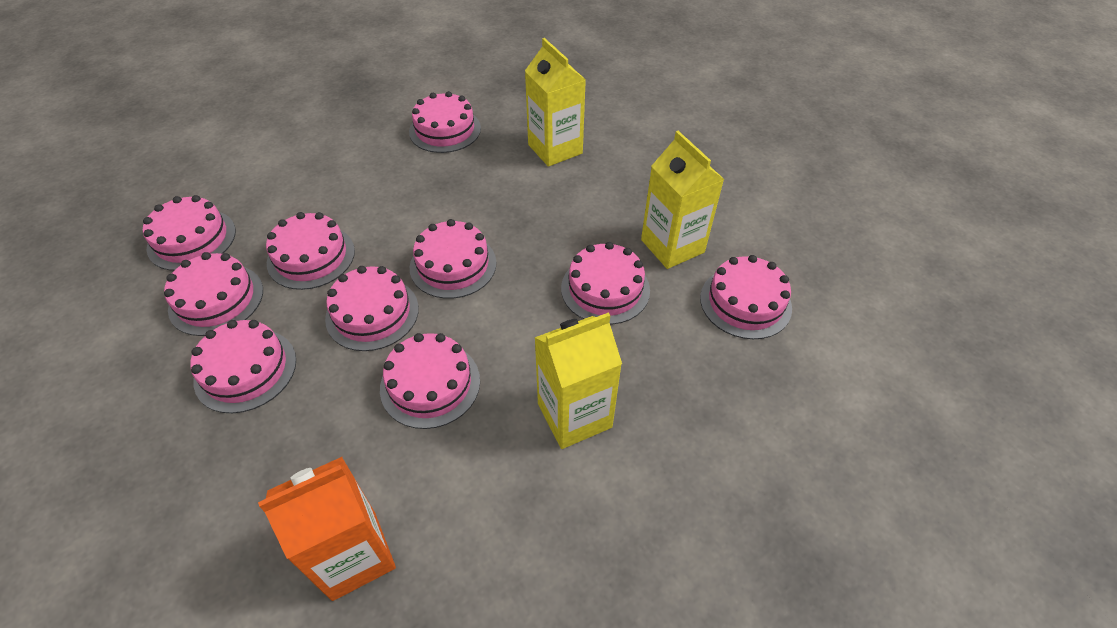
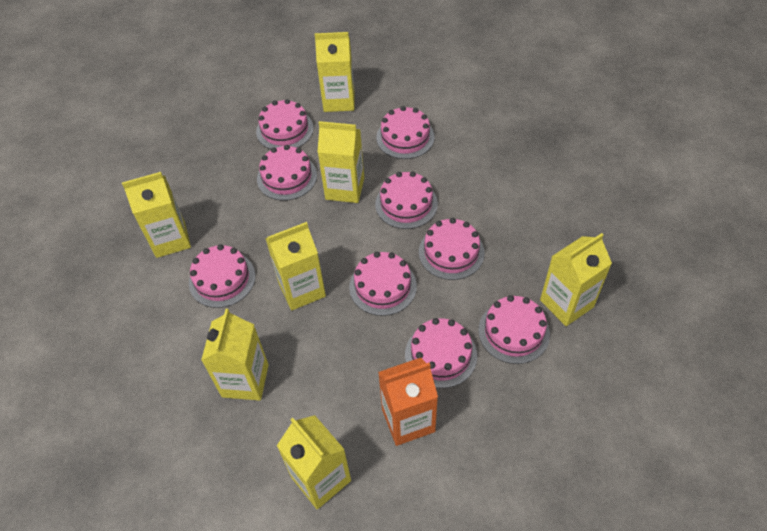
pink cake: 10 -> 9
yellow carton: 3 -> 7

